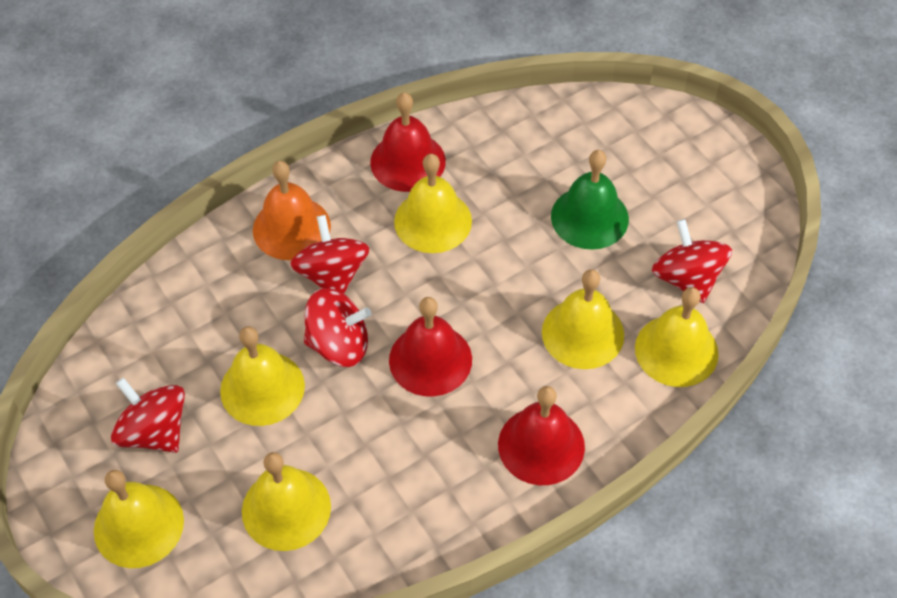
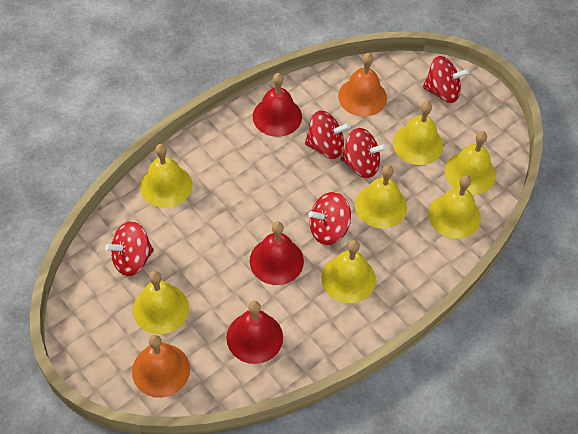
green bell: 1 -> 0
orange bell: 1 -> 2
red spinning top: 4 -> 5
yellow bell: 6 -> 7

